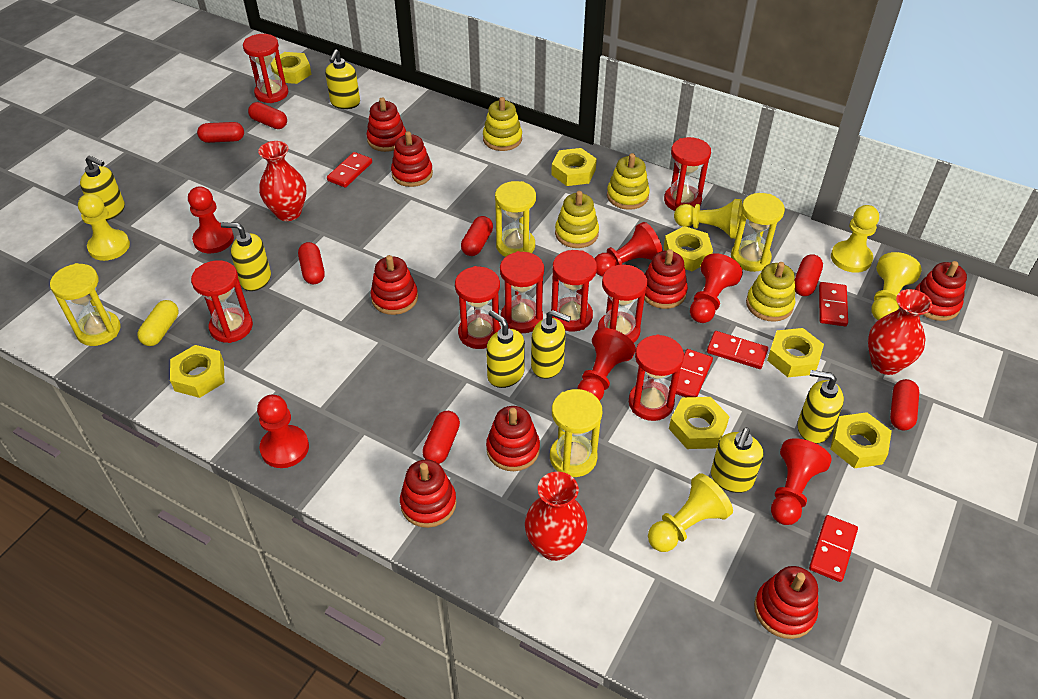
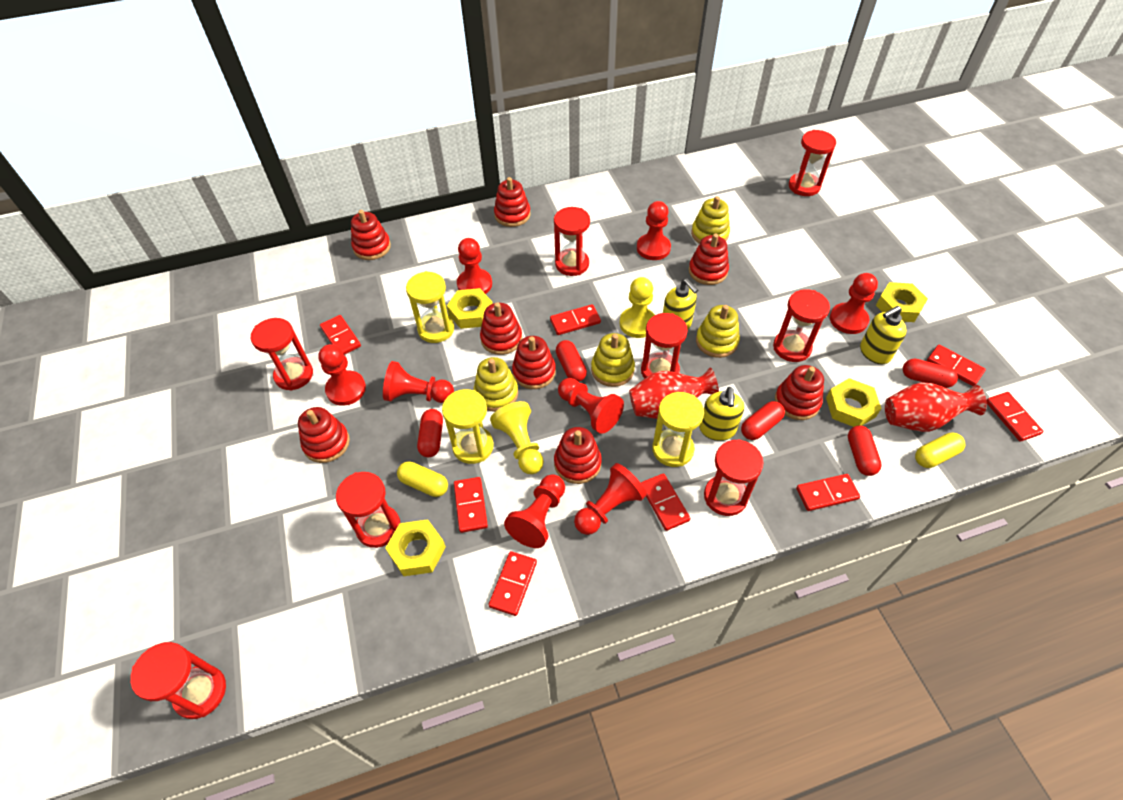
red capsule: 7 -> 5
red domino: 5 -> 8
red pawn: 6 -> 8
red vase: 3 -> 2
yellow capsule: 1 -> 2
yellow hourglass: 4 -> 3
yellow nut: 7 -> 4
yellow pawn: 5 -> 2
yellow soap dispenser: 7 -> 3

